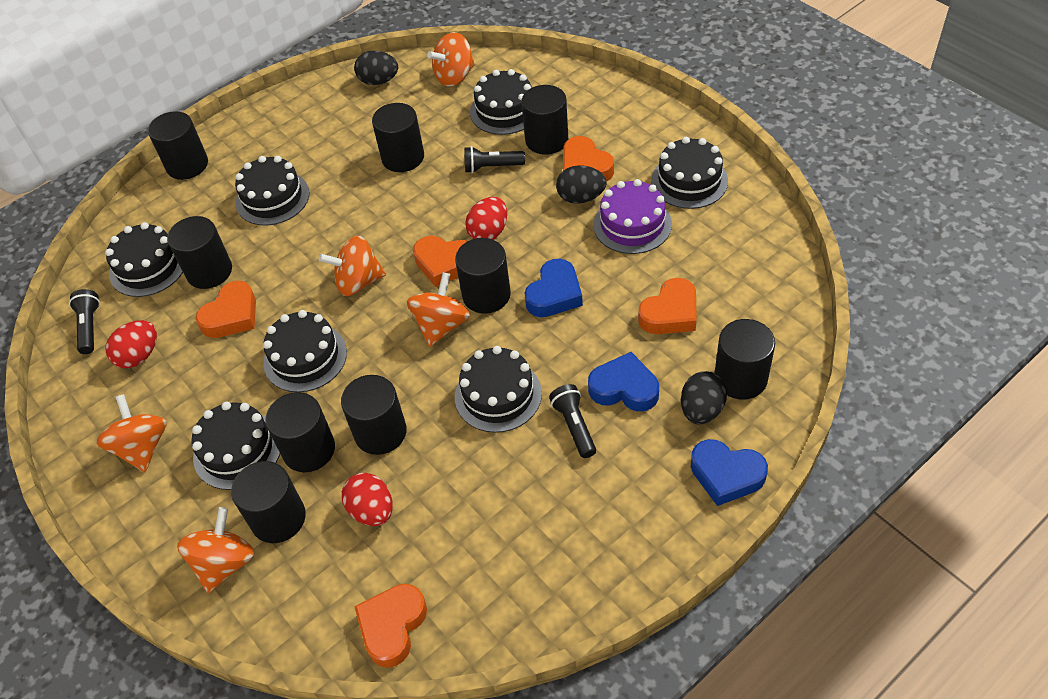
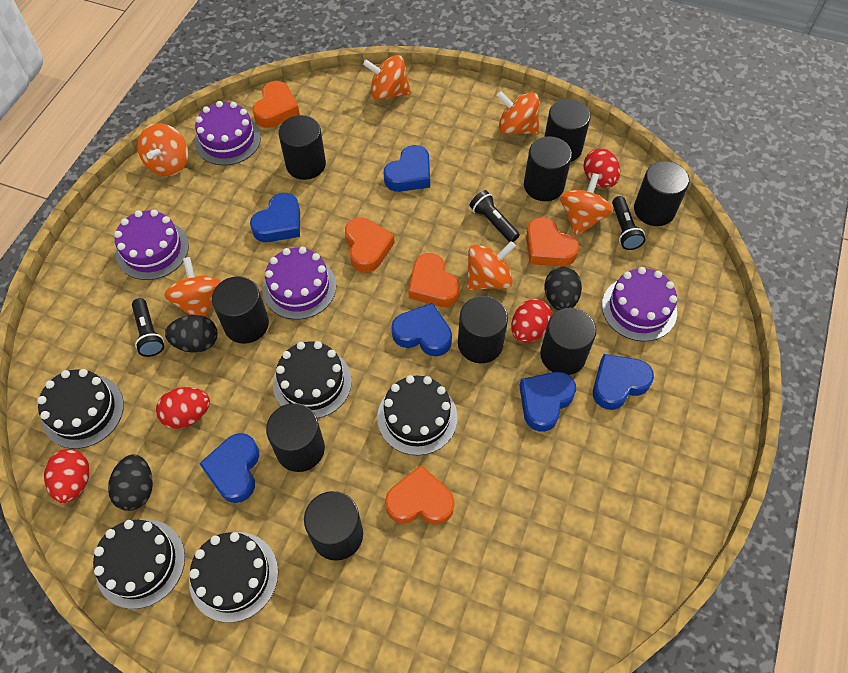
black cake: 7 -> 5
blue heart: 3 -> 6
orange spinning top: 5 -> 6
purple cake: 1 -> 4
red egg: 3 -> 4

